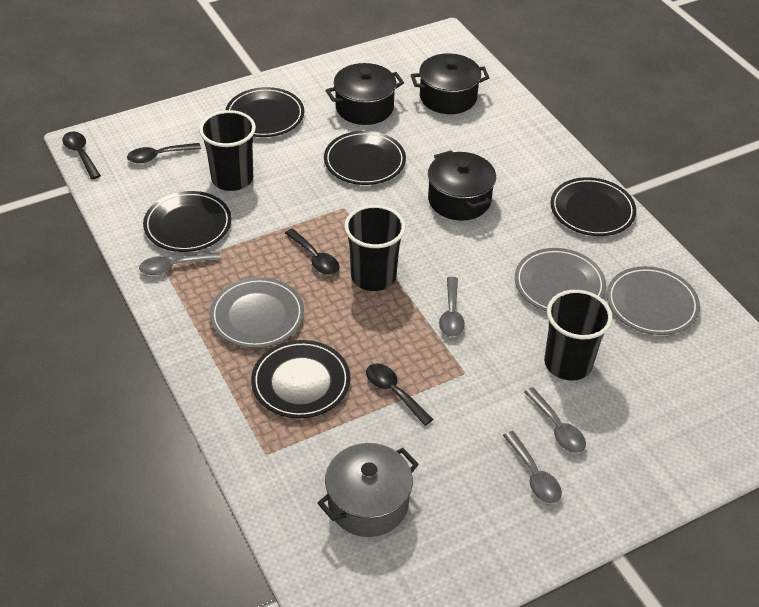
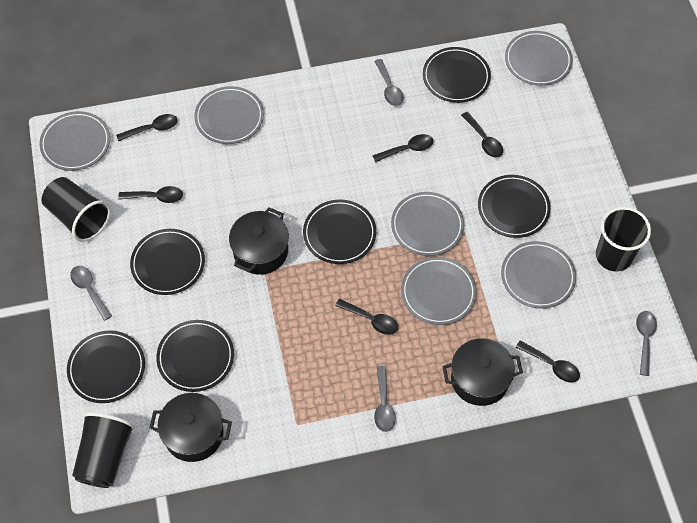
black plate: 5 -> 6
black spoon: 4 -> 6
grey plate: 3 -> 6
grey pot: 1 -> 0

